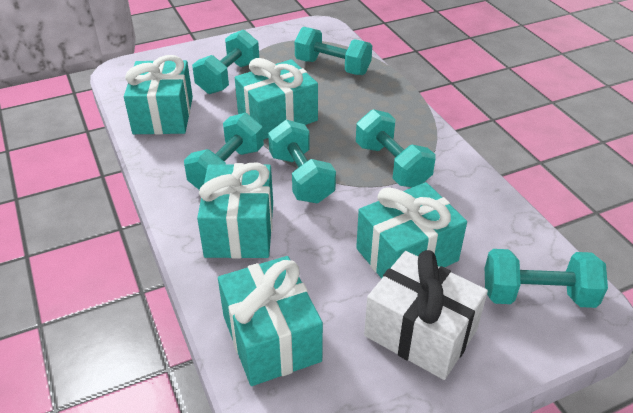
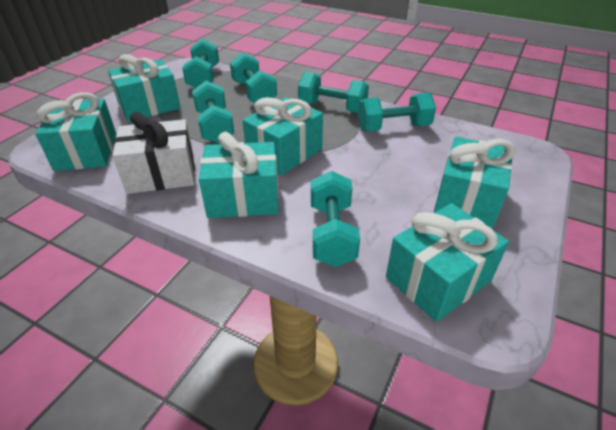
turquoise gift: 5 -> 6

